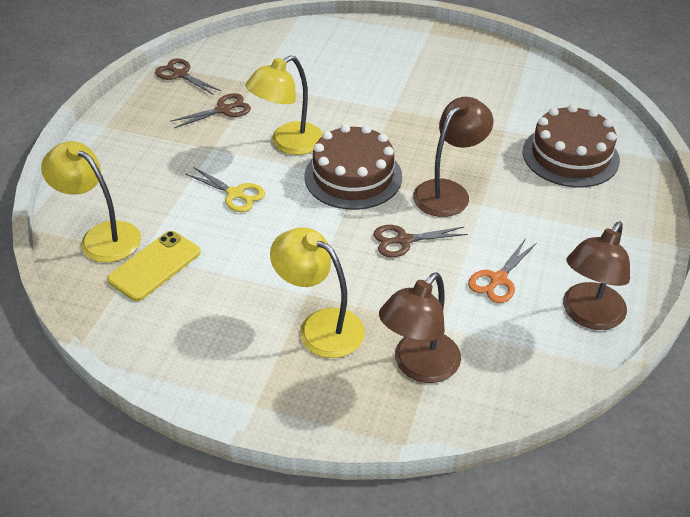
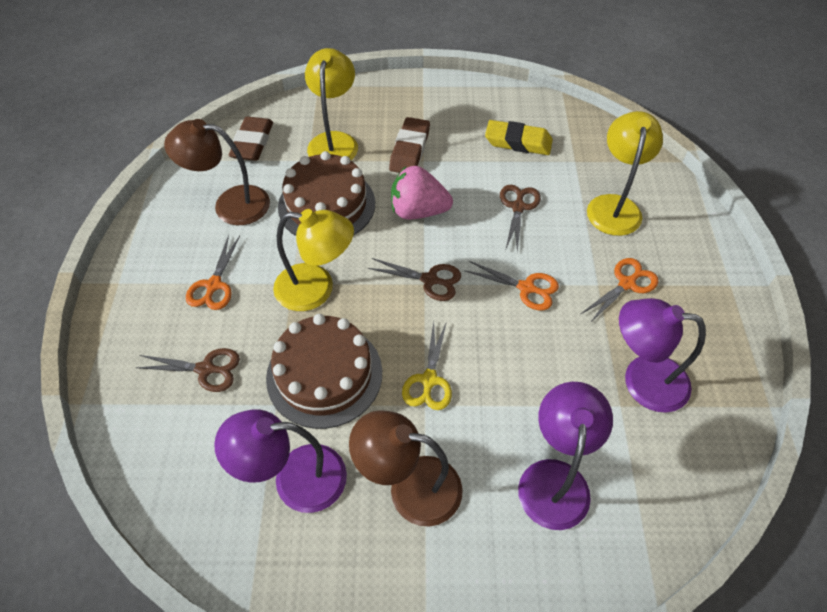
brown eraser: 0 -> 2
brown lamp: 3 -> 2
orange scissors: 1 -> 3
pink strawberry: 0 -> 1
purple lamp: 0 -> 3
yellow eraser: 0 -> 1
yellow phone: 1 -> 0

